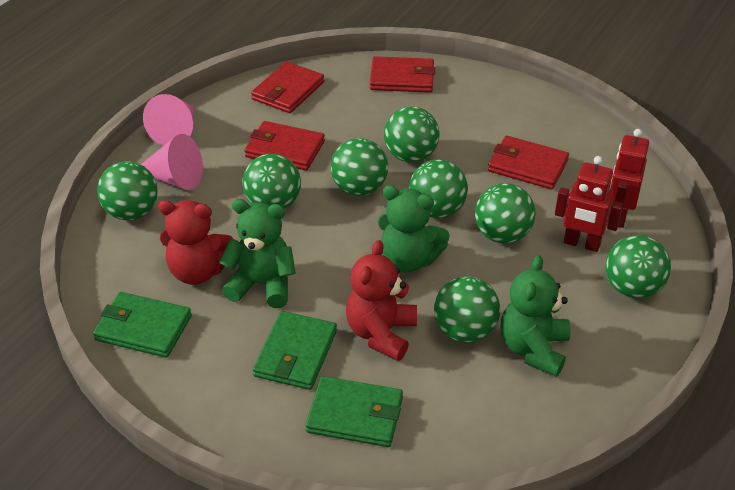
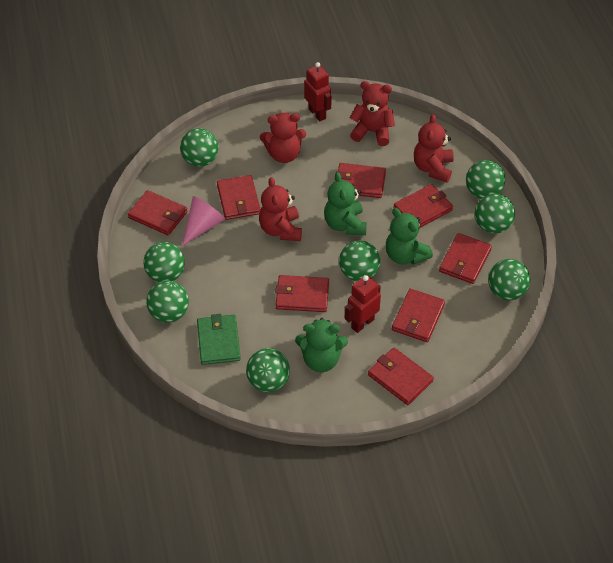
green wallet: 3 -> 1
pink cone: 2 -> 1
red teddy bear: 2 -> 4
red wallet: 4 -> 8

